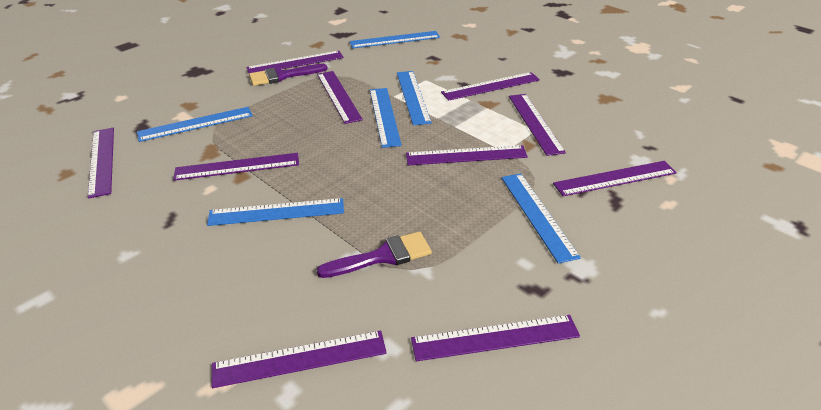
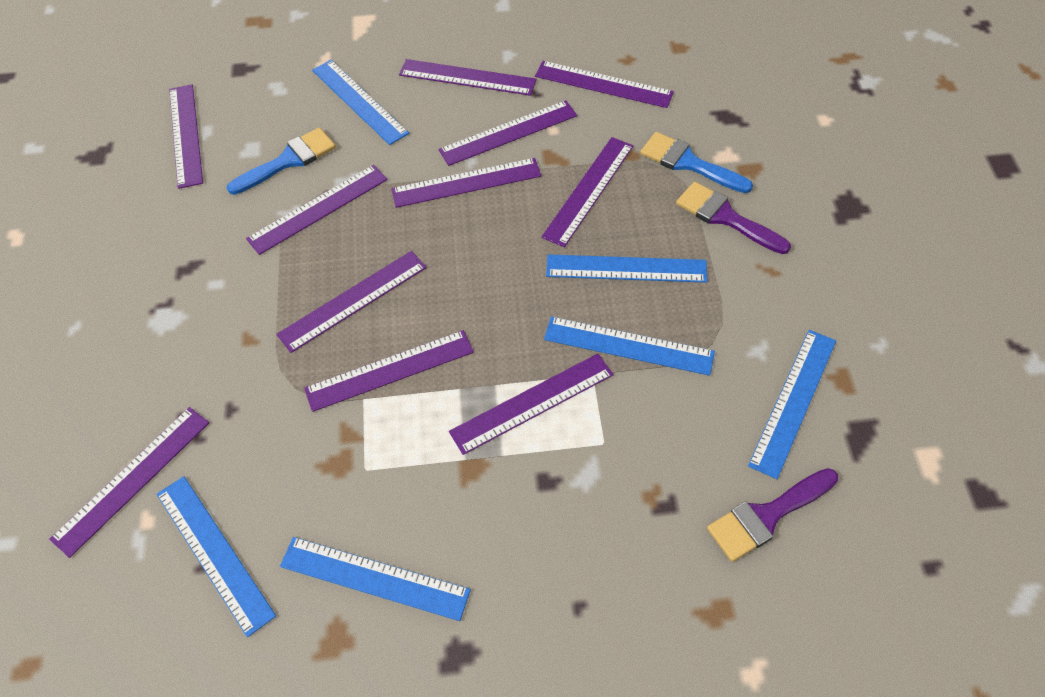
blue brush: 0 -> 2
purple ruler: 10 -> 11

